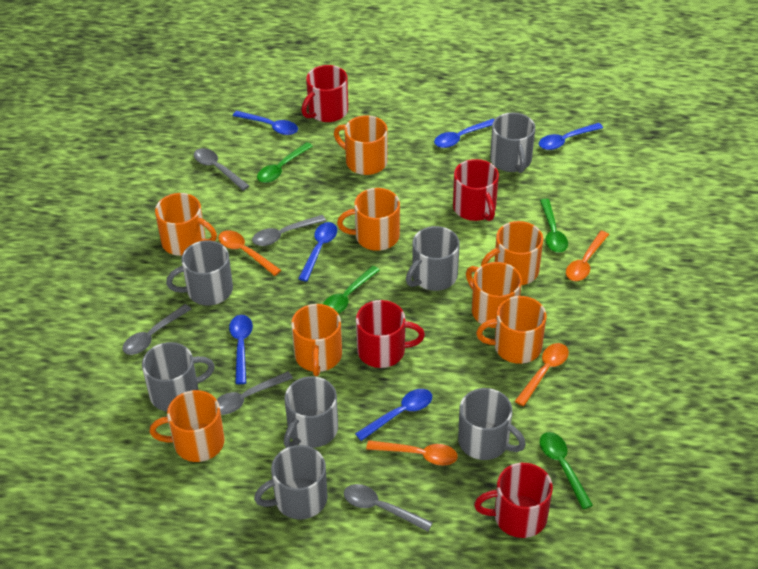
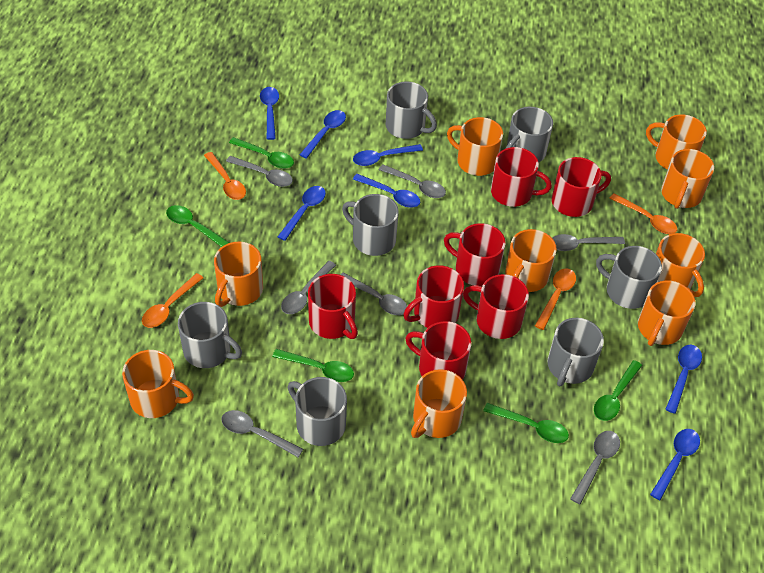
blue spoon: 6 -> 7
green spoon: 4 -> 5
grey spoon: 5 -> 7
orange mug: 8 -> 9
red mug: 4 -> 7

